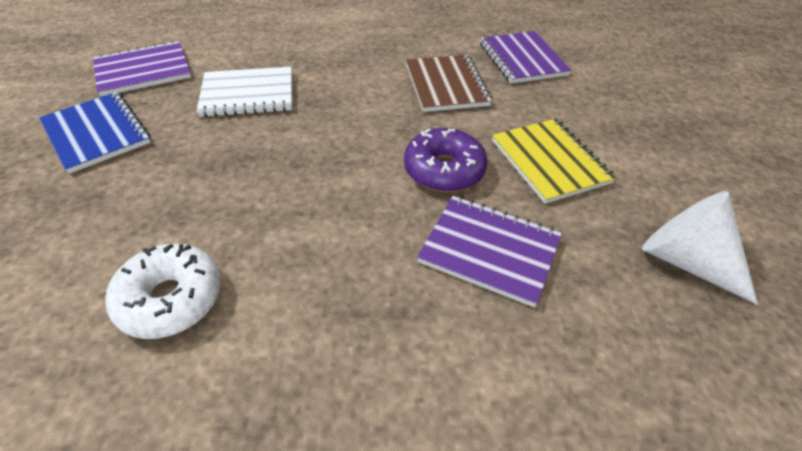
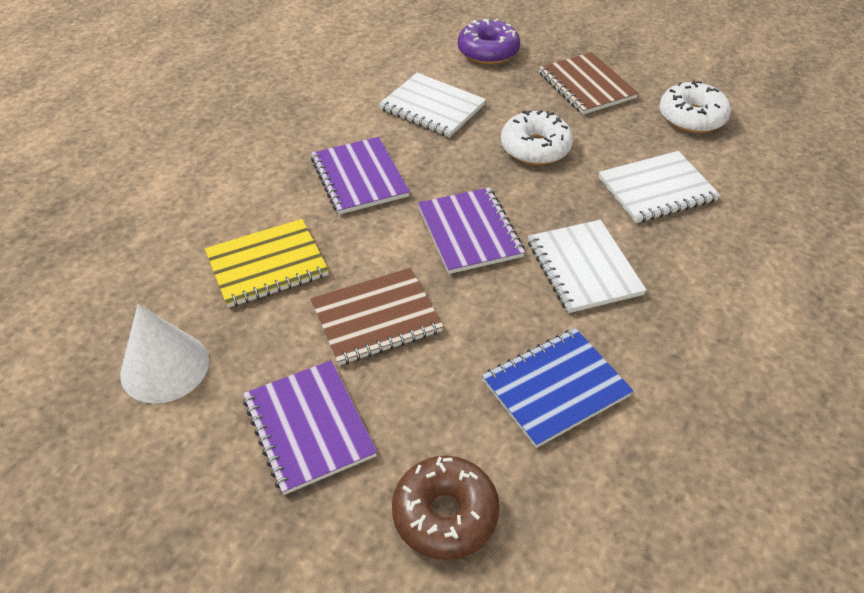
brown donut: 0 -> 1
brown notebook: 1 -> 2
white donut: 1 -> 2
white notebook: 1 -> 3

